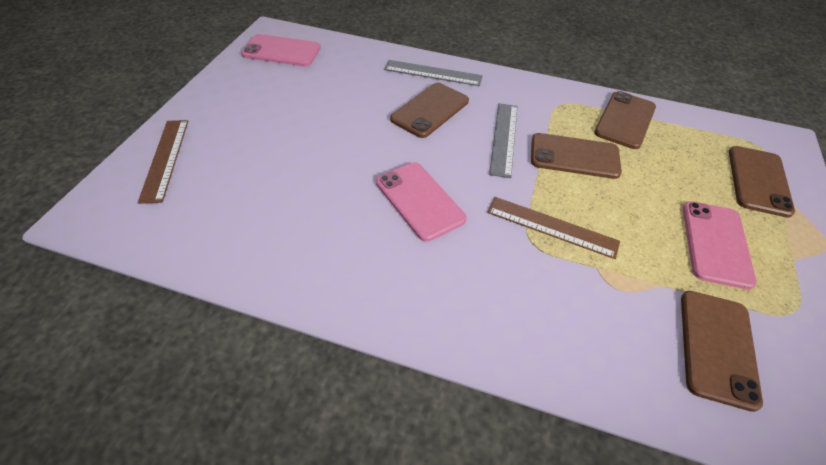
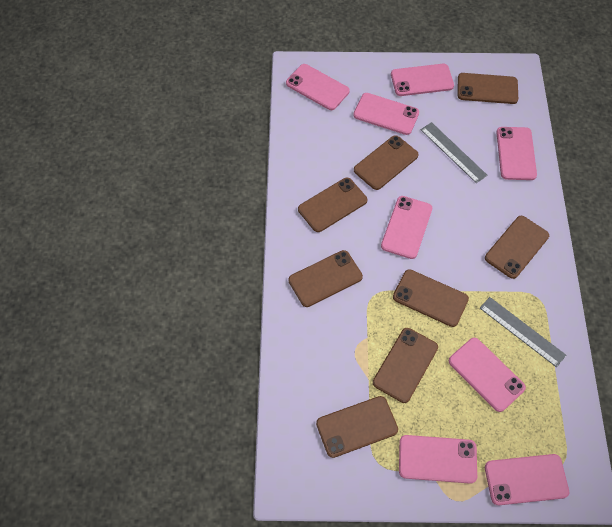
brown phone: 5 -> 8
brown ruler: 2 -> 0
pink phone: 3 -> 8

